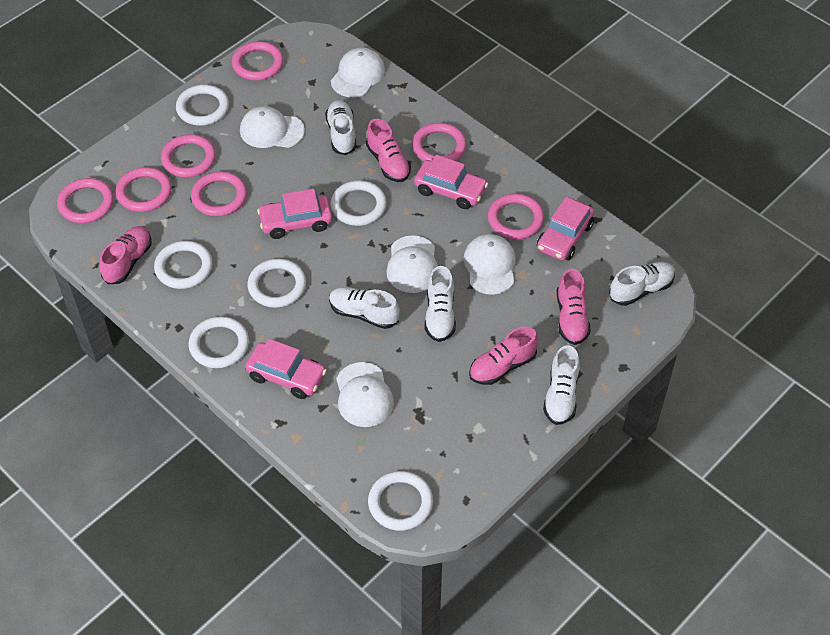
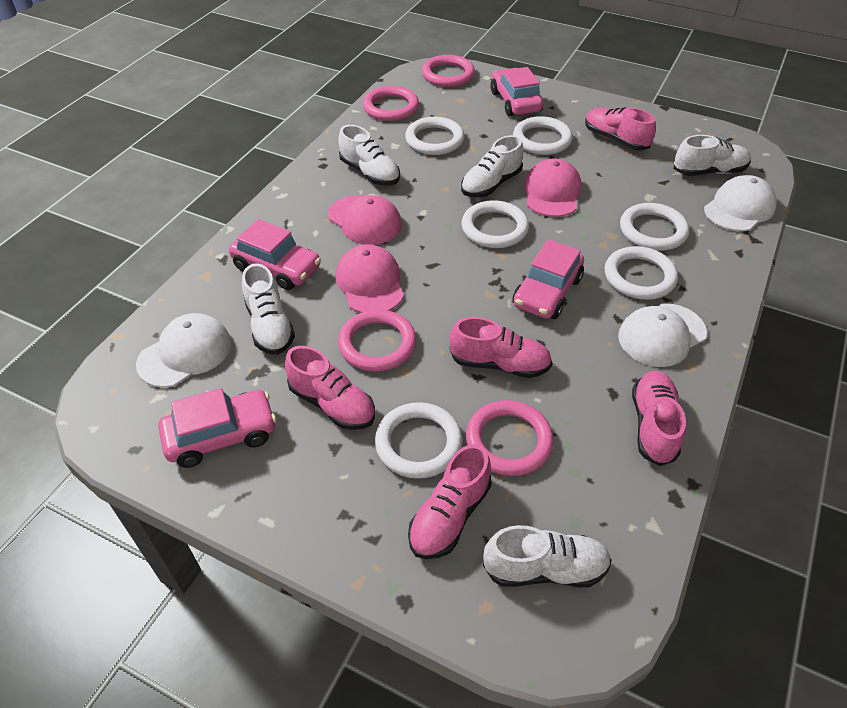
pink cap: 0 -> 3
pink ring: 7 -> 4
pink shoe: 4 -> 5
white cap: 5 -> 3

